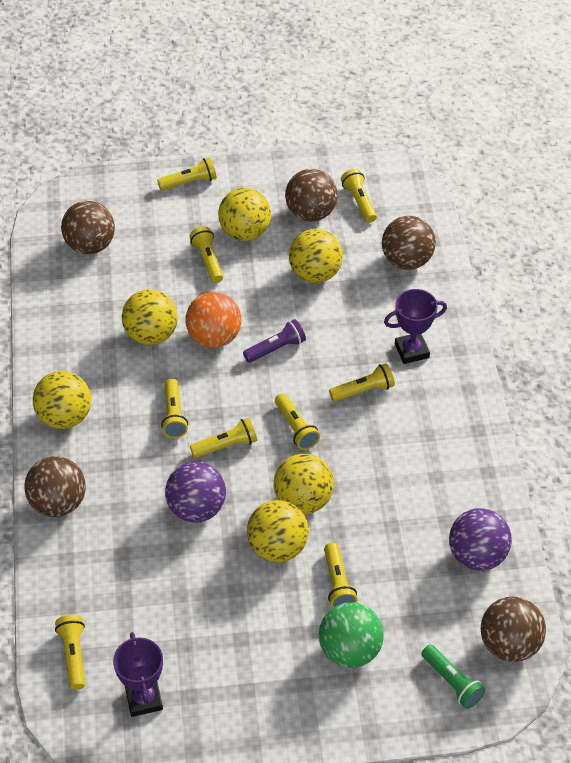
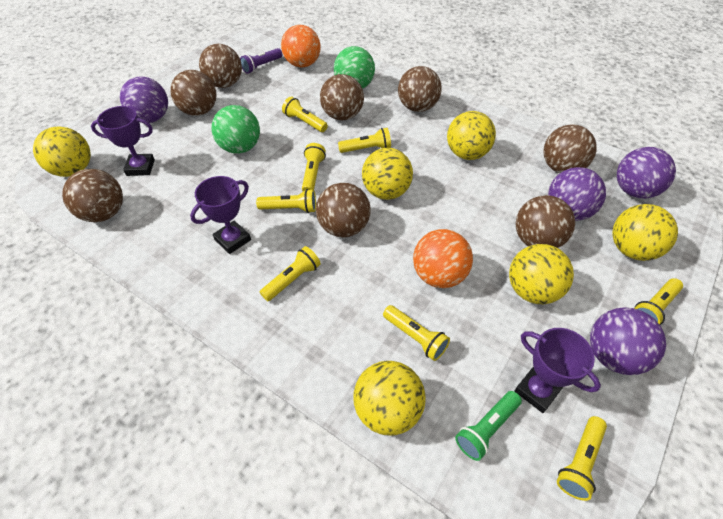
brown ball: 5 -> 8
green ball: 1 -> 2
orange ball: 1 -> 2
purple ball: 2 -> 4
purple trophy: 2 -> 3
yellow flashlight: 9 -> 8

